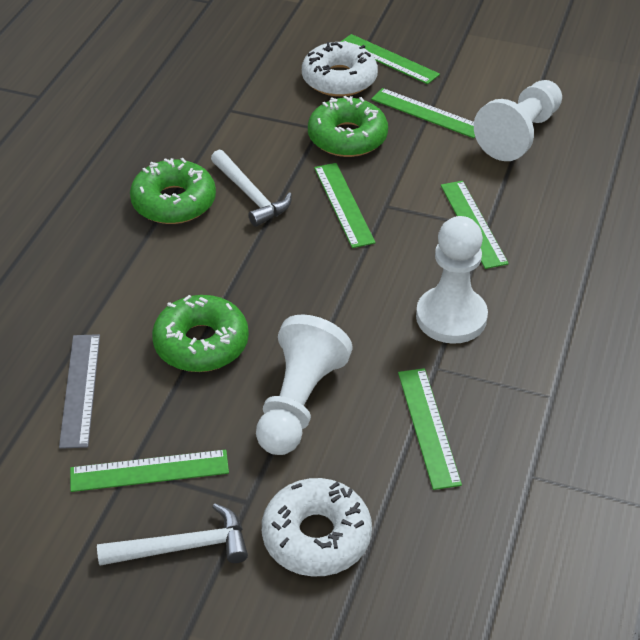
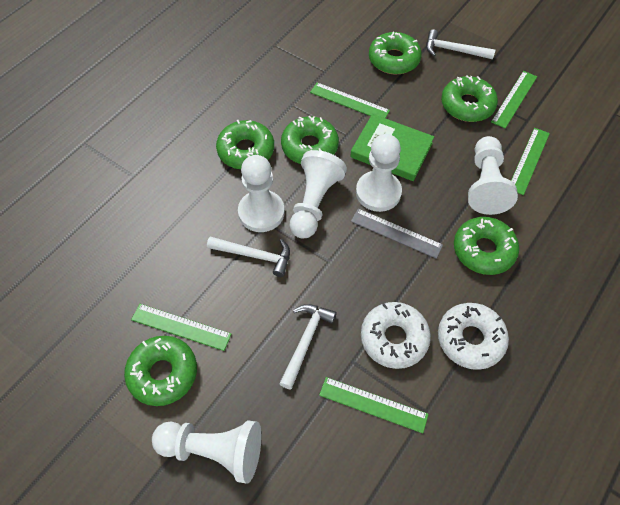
green book: 0 -> 1
green donut: 3 -> 6
green ruler: 6 -> 5
white hammer: 2 -> 3
white pawn: 3 -> 5

